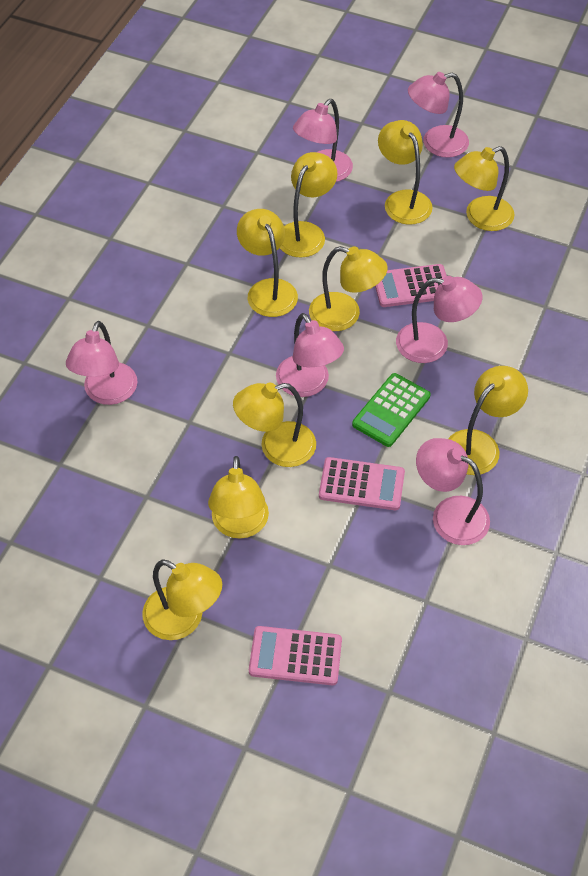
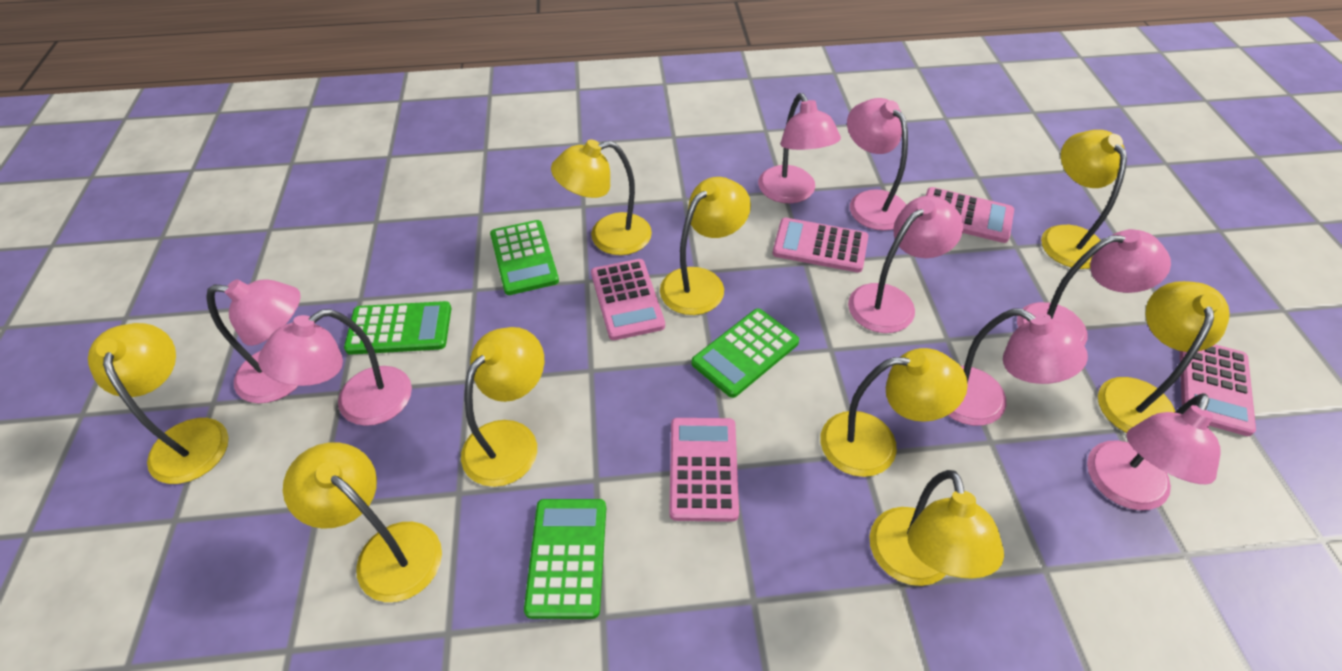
green calculator: 1 -> 4
pink calculator: 3 -> 5
pink lamp: 6 -> 8

